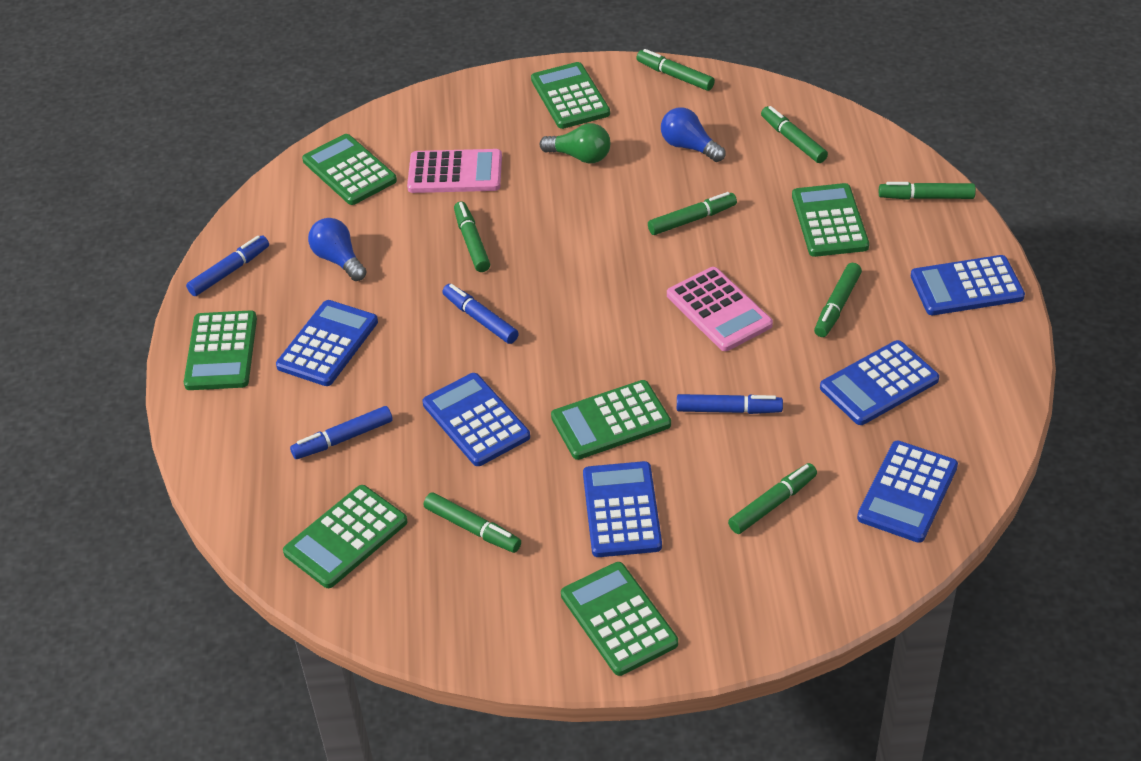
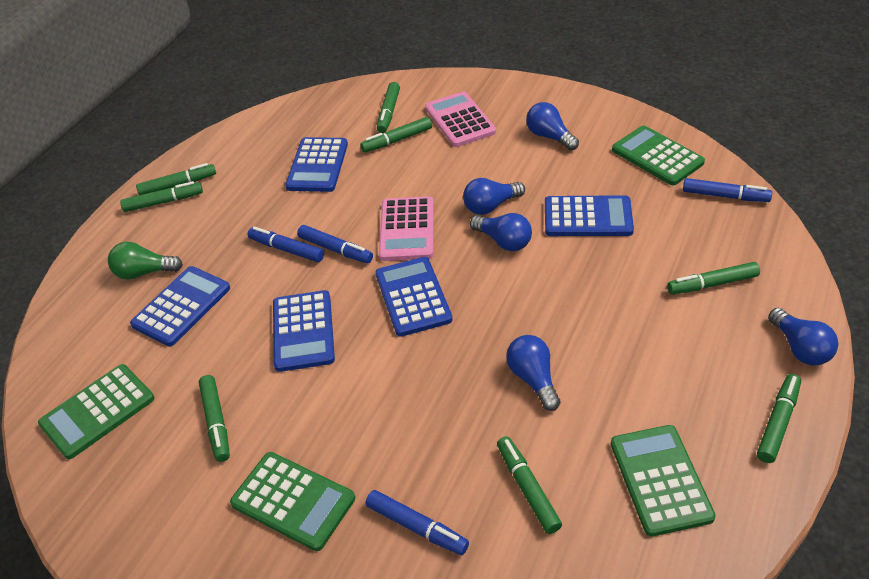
blue calculator: 6 -> 5
blue light bulb: 2 -> 5
green calculator: 7 -> 4

